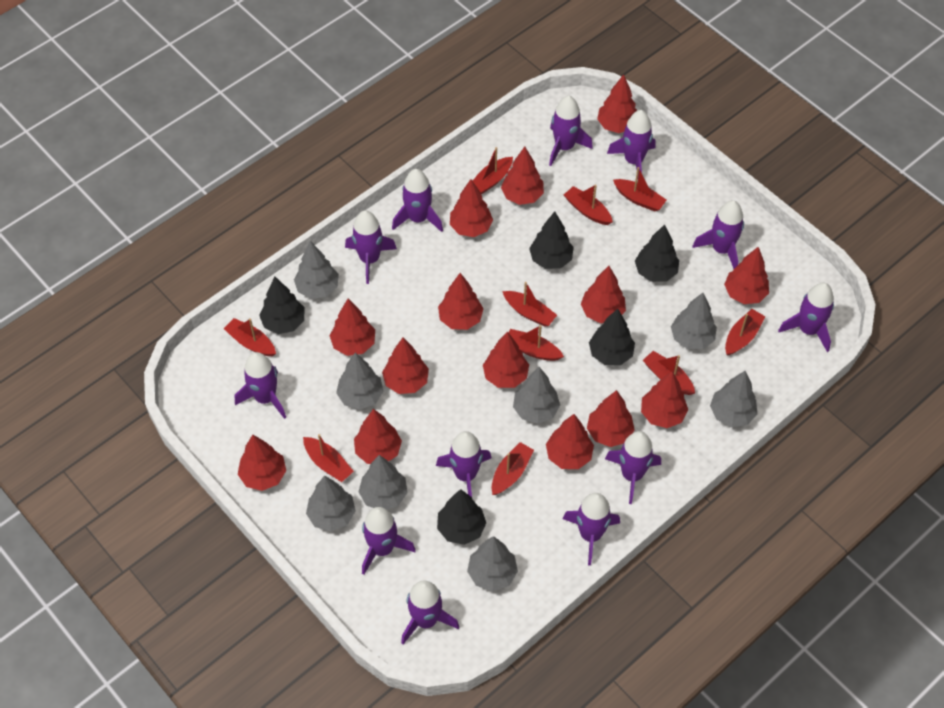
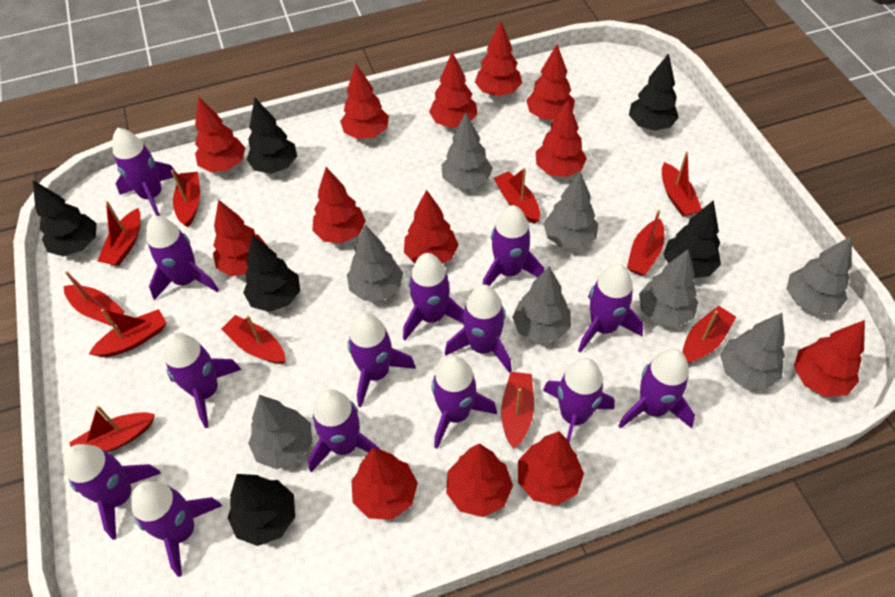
black tree: 5 -> 6
purple rocket: 12 -> 14
red boat: 10 -> 11
red tree: 14 -> 13

